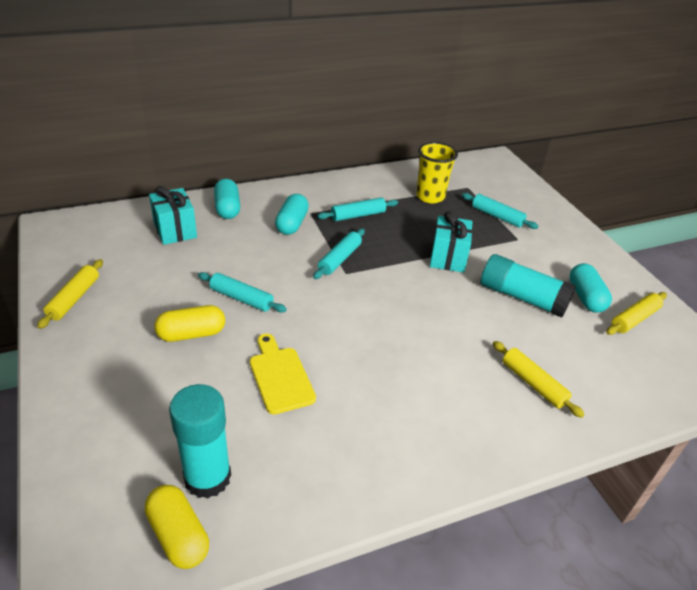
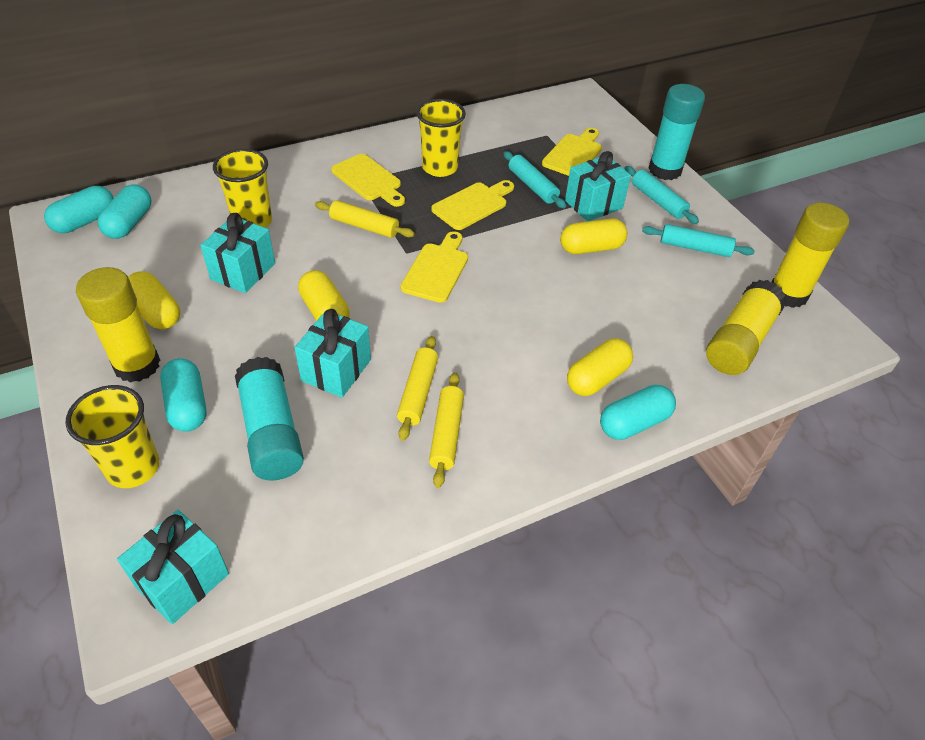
turquoise capsule: 3 -> 4
turquoise gift: 2 -> 4
turquoise rolling pin: 4 -> 3
yellow capsule: 2 -> 4
yellow cup: 1 -> 3
yellow cutting board: 1 -> 4
yellow glue stick: 0 -> 3

